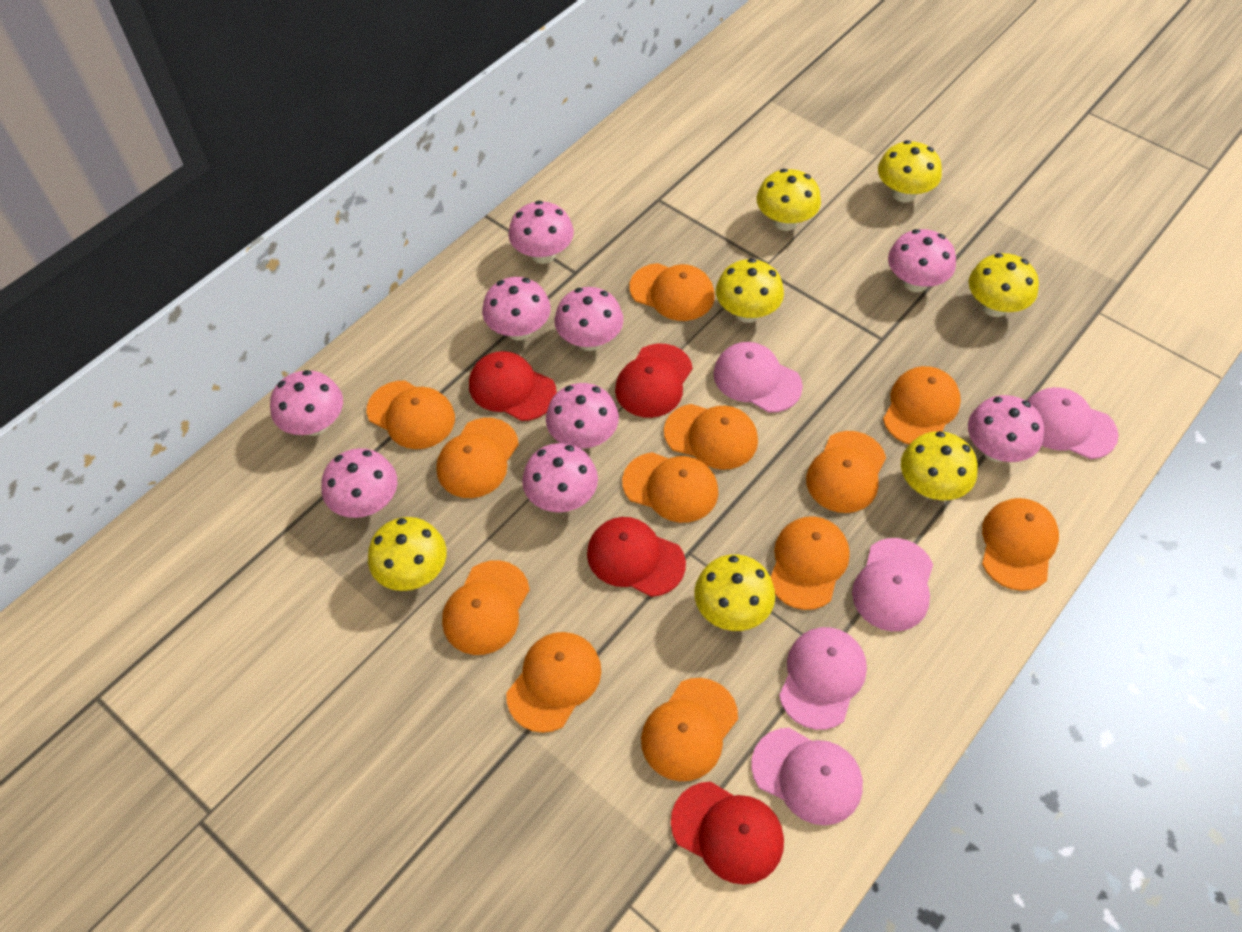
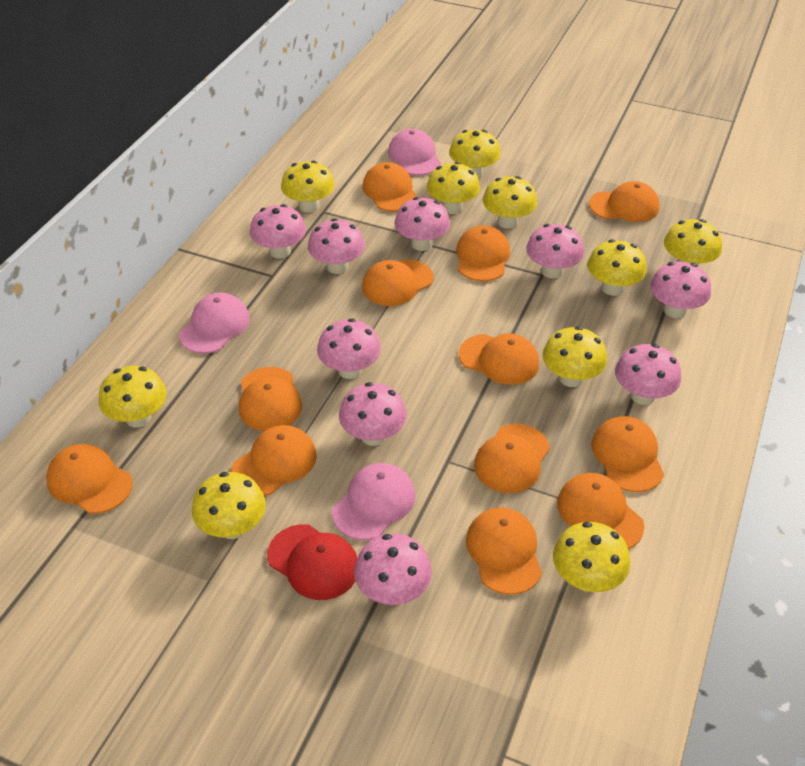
pink cap: 5 -> 3
red cap: 4 -> 1
yellow mushroom: 7 -> 10

